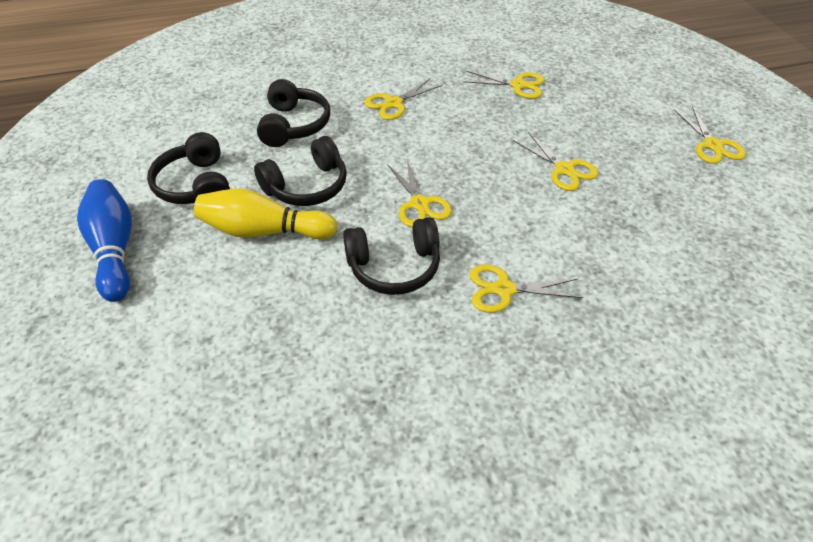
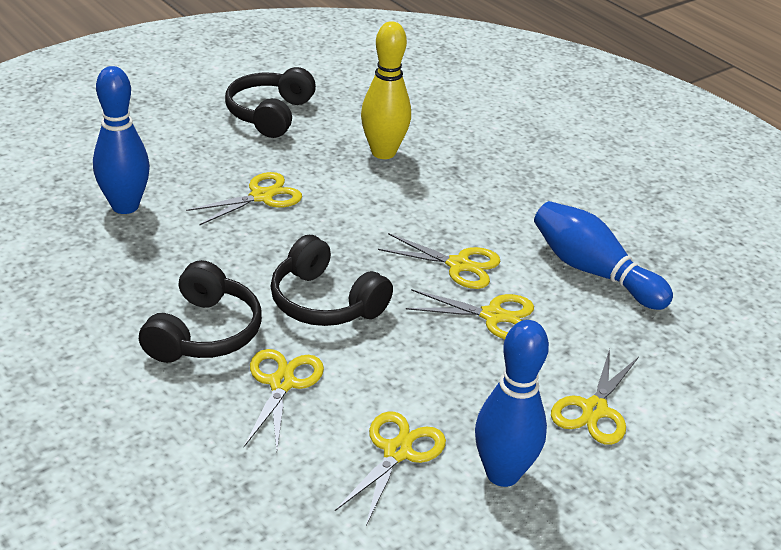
black headphones: 4 -> 3
blue bowling pin: 1 -> 3

